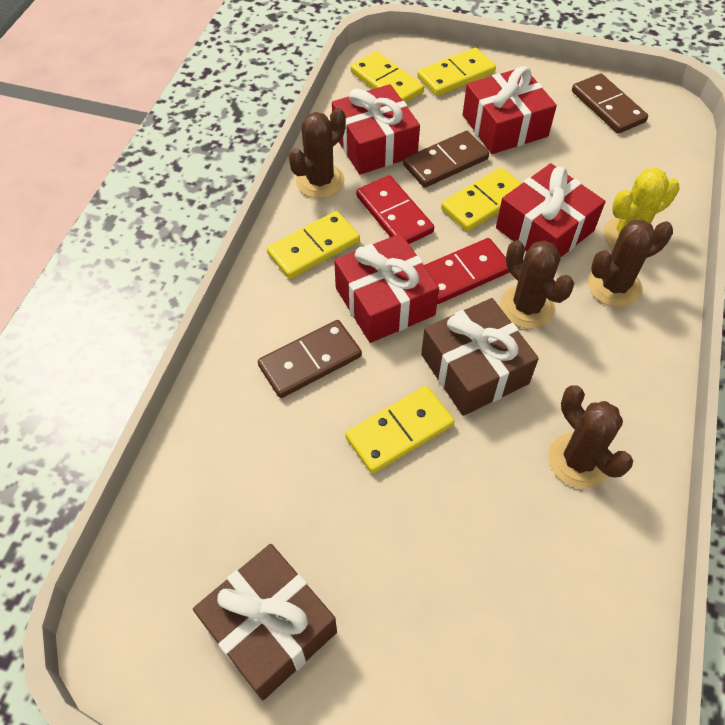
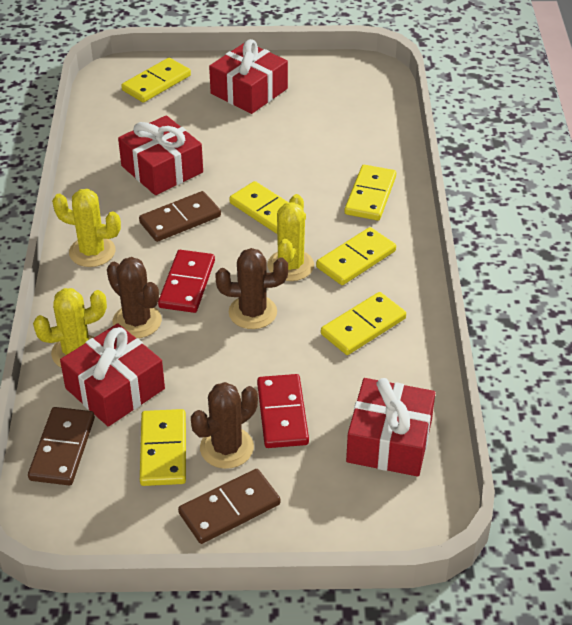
brown cactus: 4 -> 3
brown gift: 2 -> 0
yellow cactus: 1 -> 3
yellow domino: 5 -> 6

